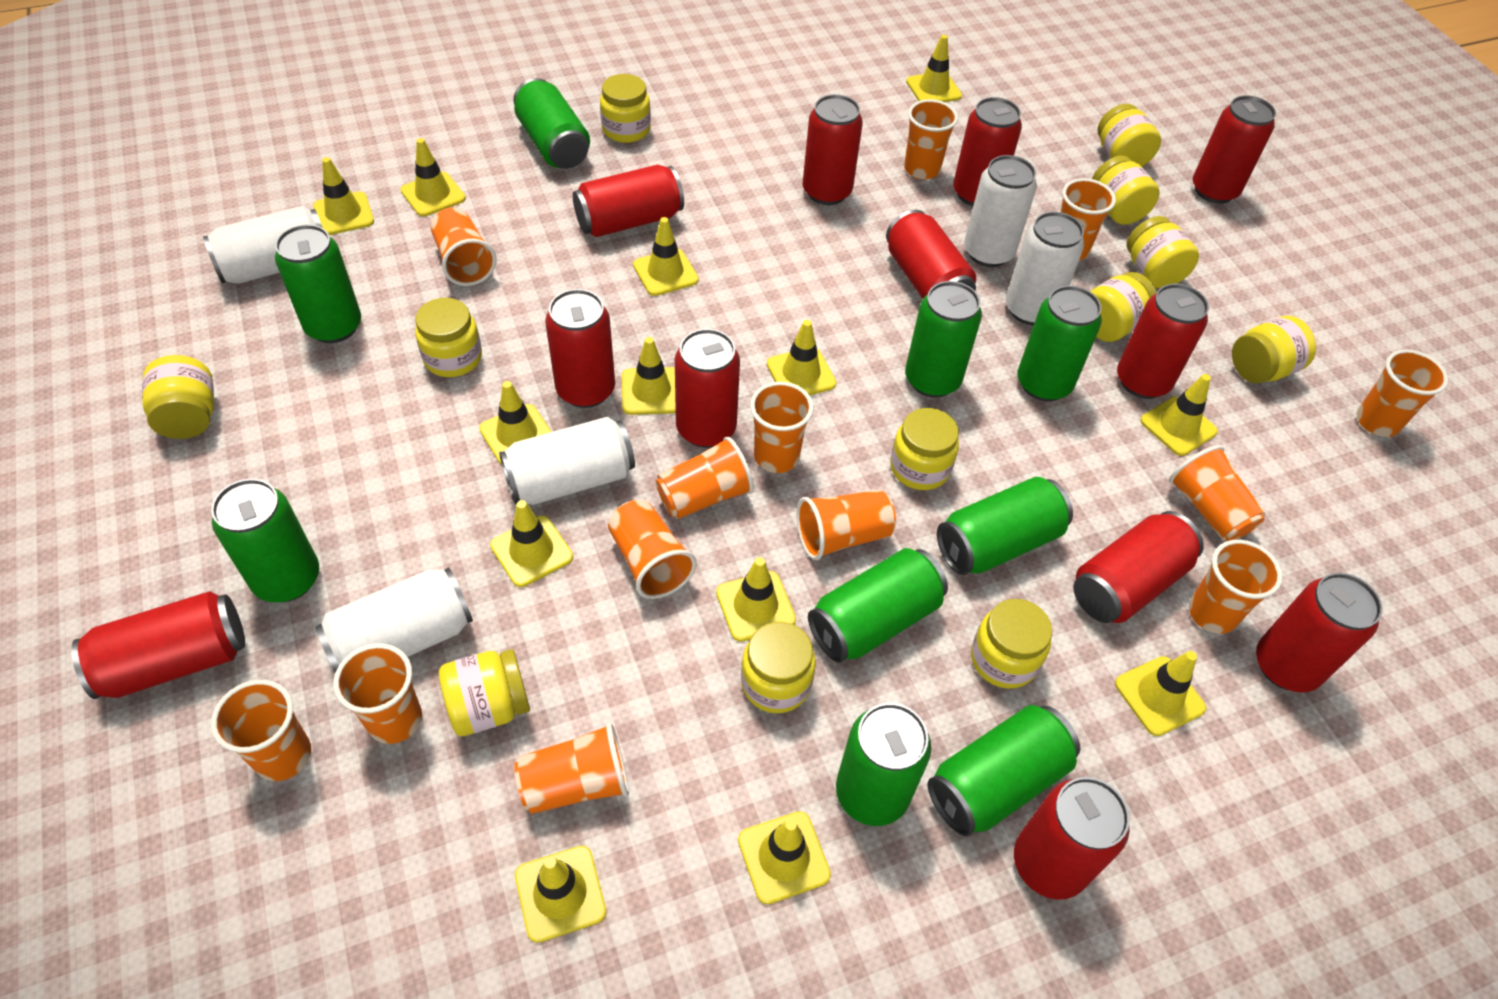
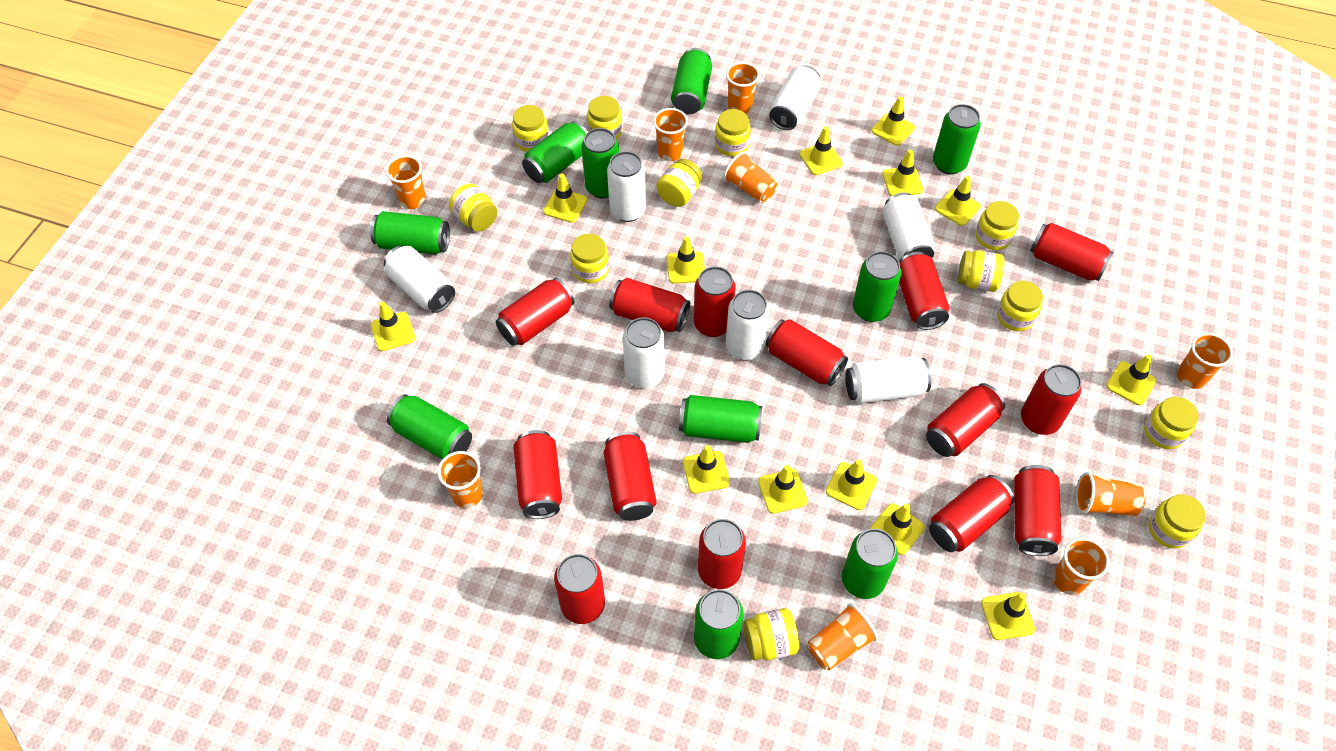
green can: 9 -> 10
orange cup: 13 -> 9
red can: 12 -> 14
white can: 5 -> 7

